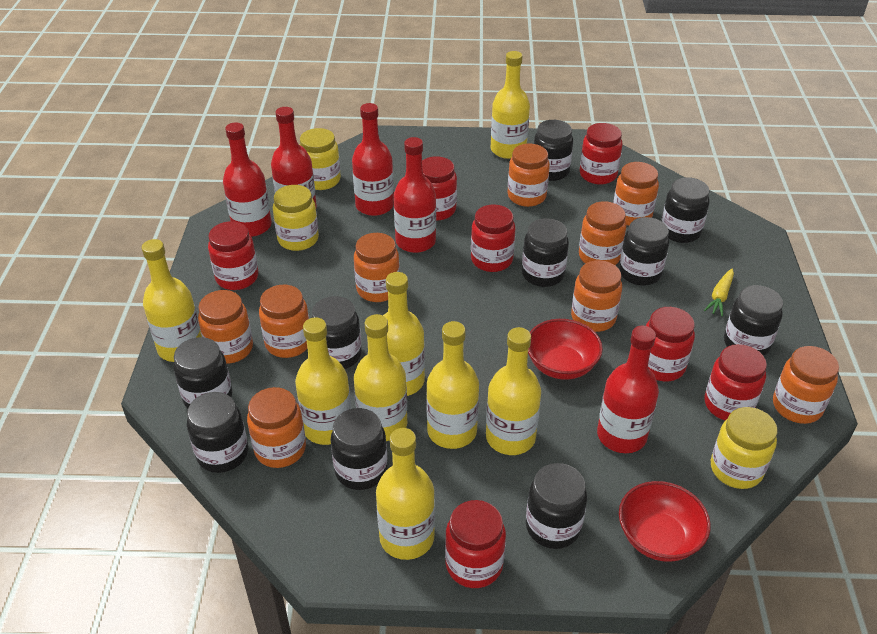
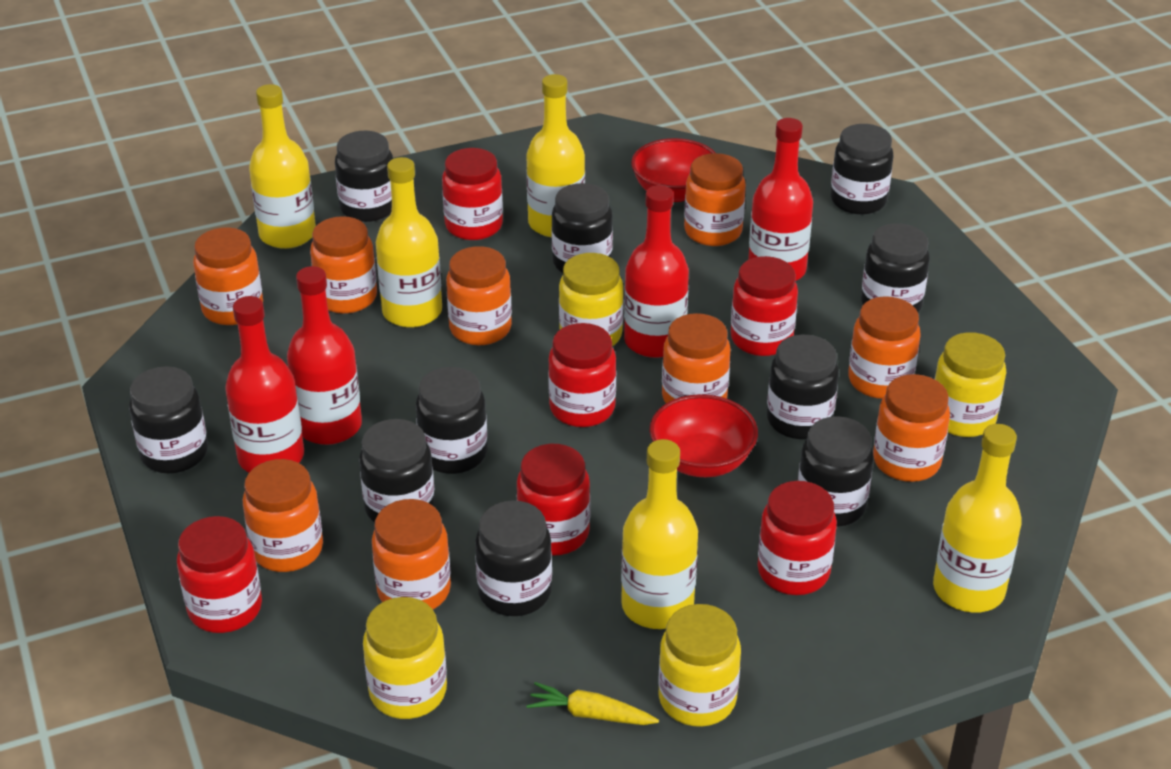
red bottle: 5 -> 4
red jar: 7 -> 6
yellow bottle: 8 -> 5
yellow jar: 3 -> 4

